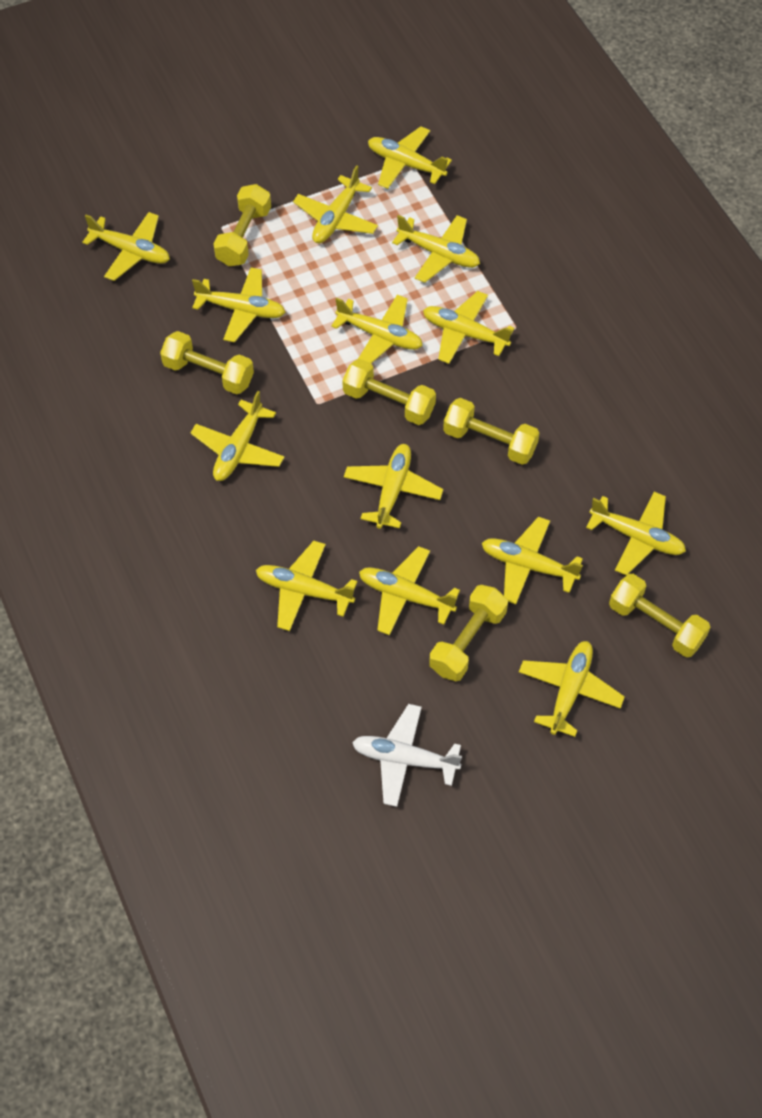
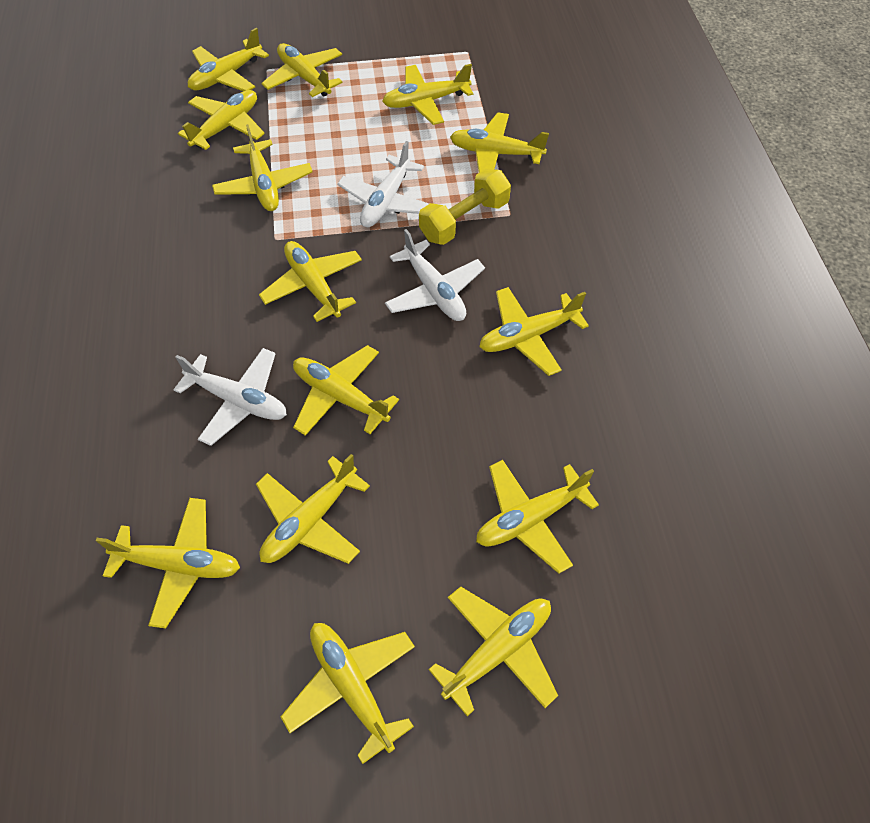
white plane: 1 -> 3
yellow dumbbell: 6 -> 1

